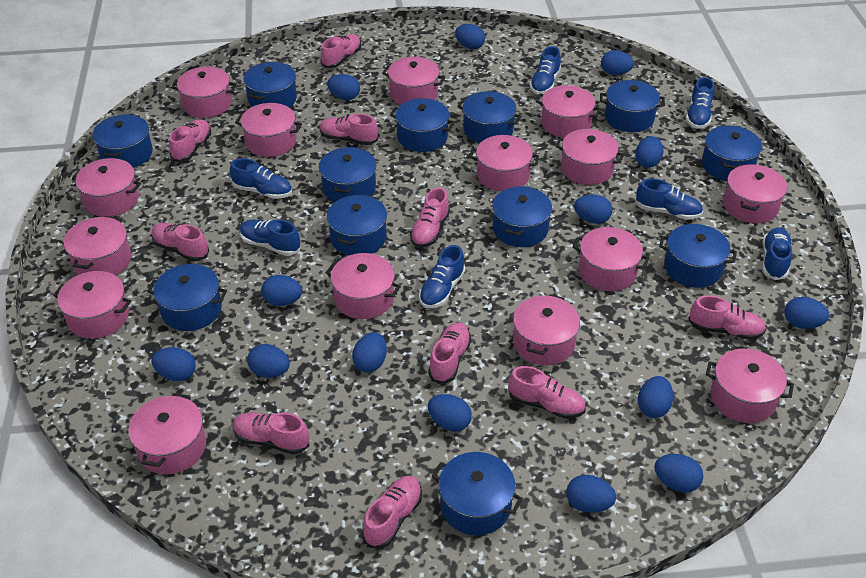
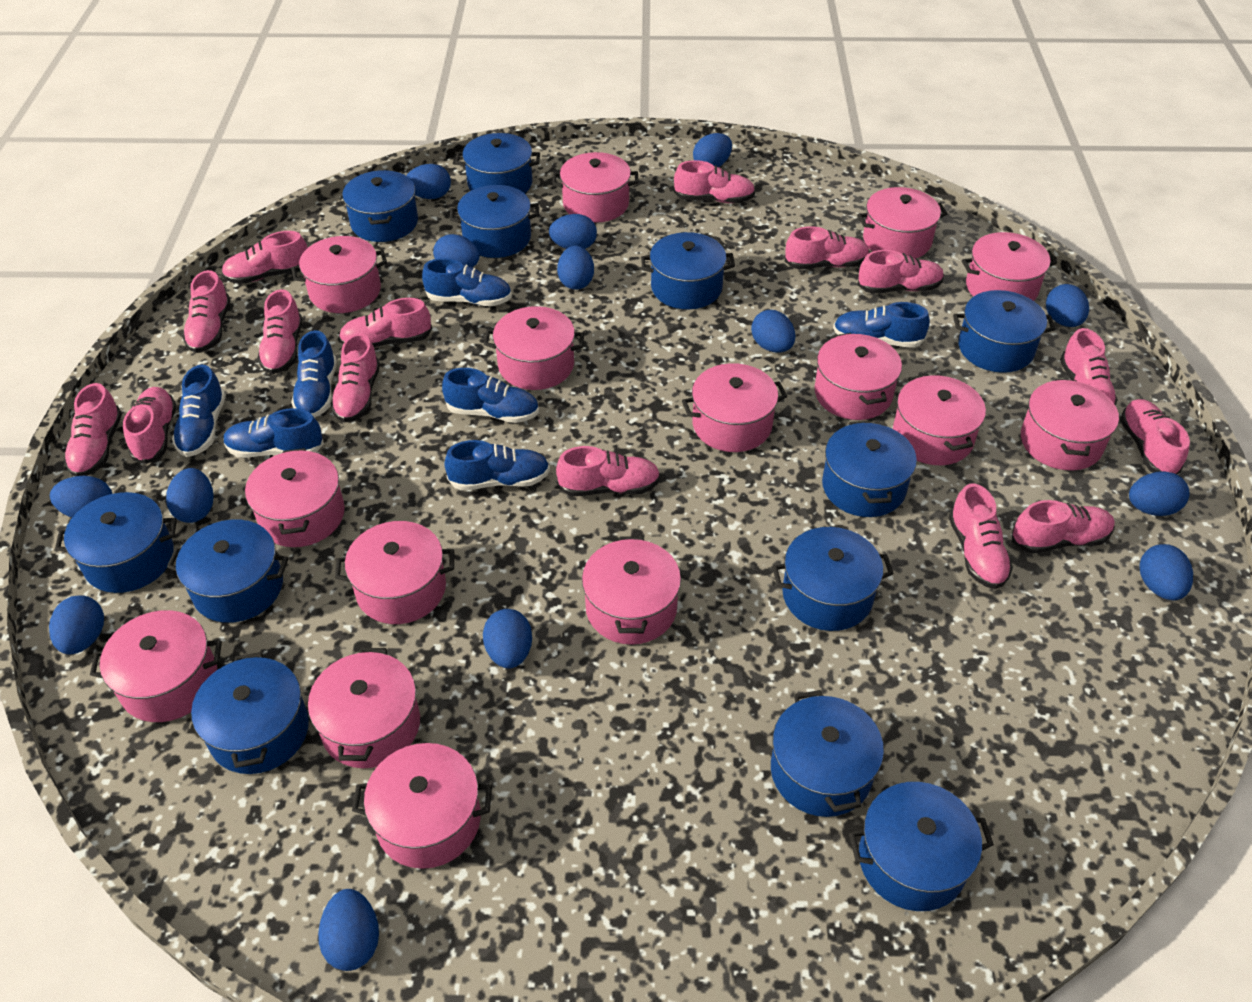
pink shoe: 10 -> 15

